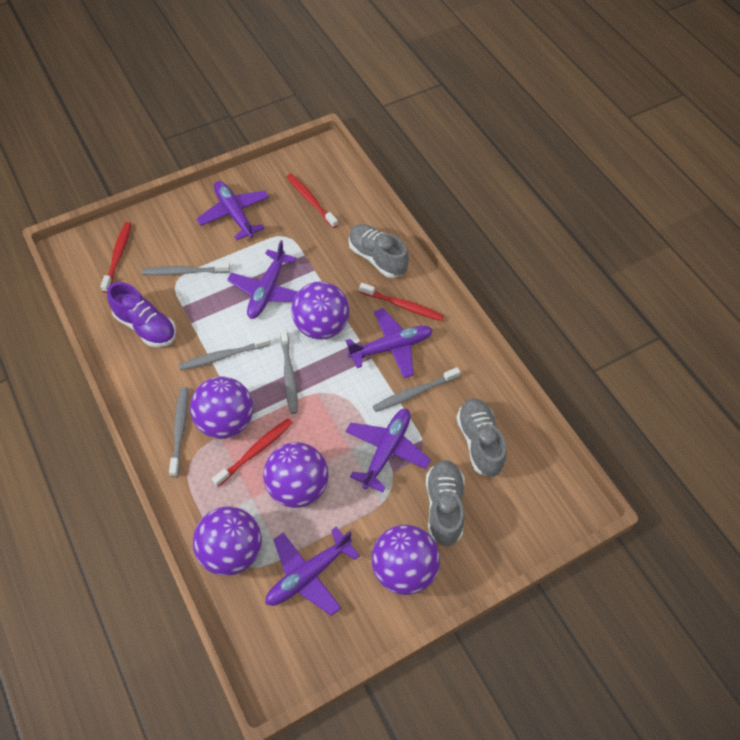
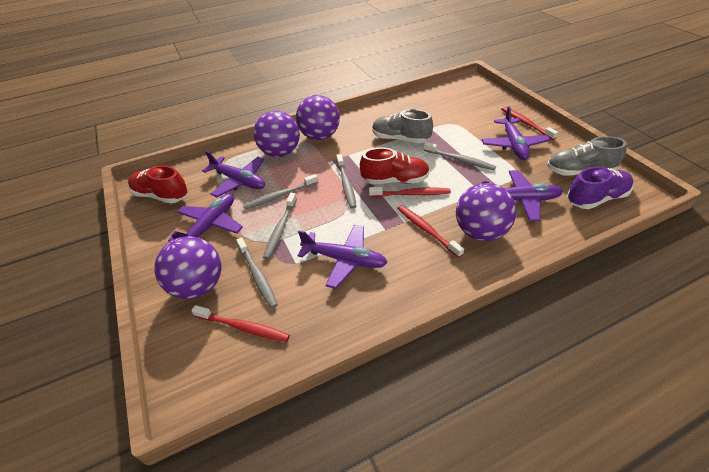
grey shoe: 3 -> 2
purple ball: 5 -> 4
red shoe: 0 -> 2

